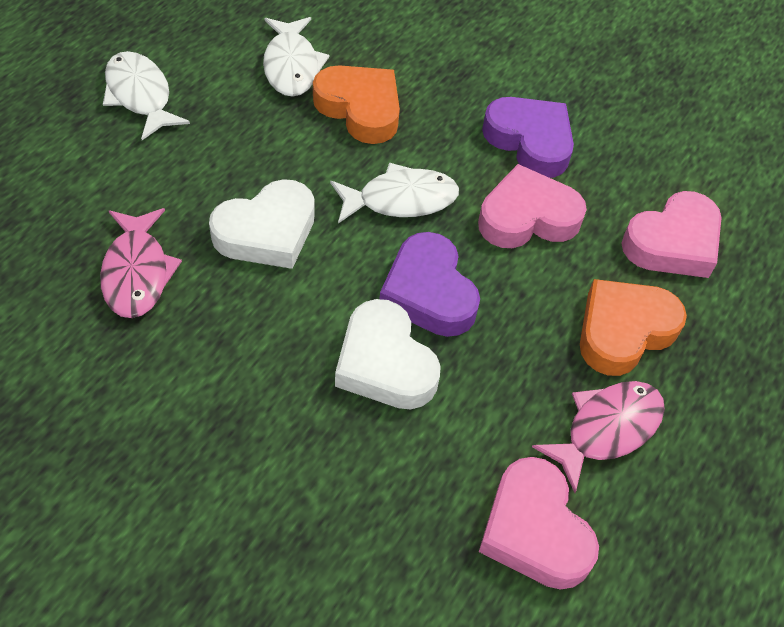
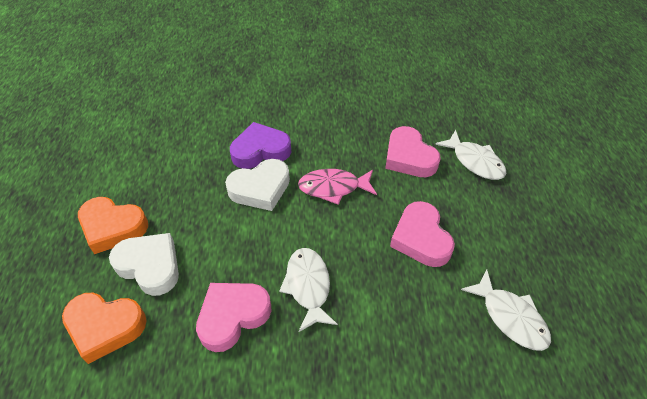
pink fish: 2 -> 1
purple heart: 2 -> 1

